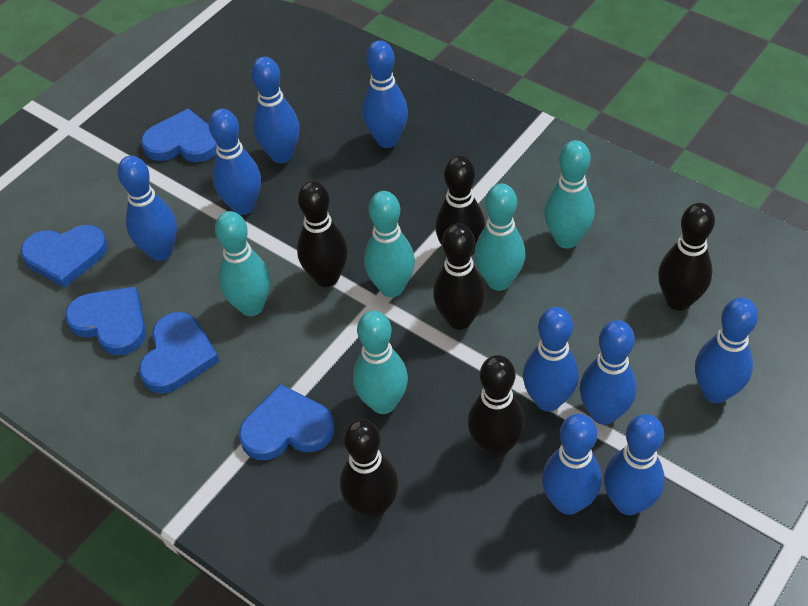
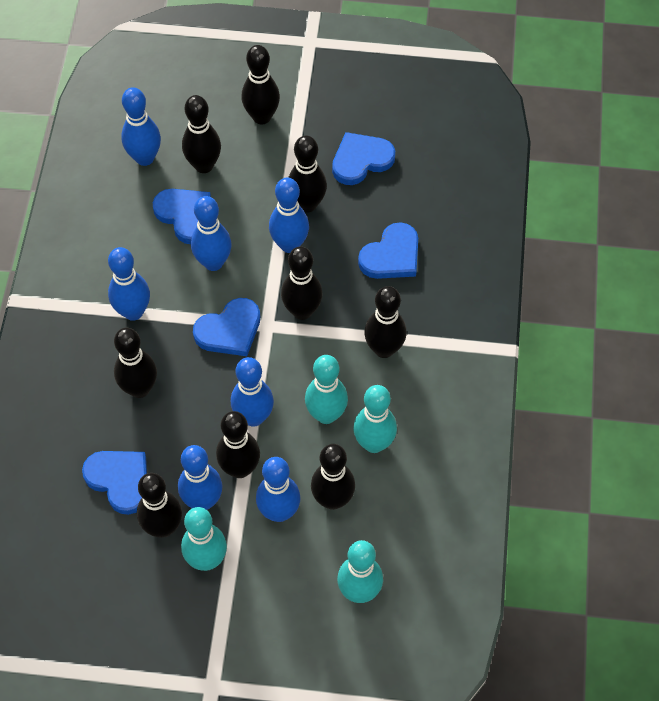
black bowling pin: 6 -> 9
blue bowling pin: 9 -> 7
turquoise bowling pin: 5 -> 4

